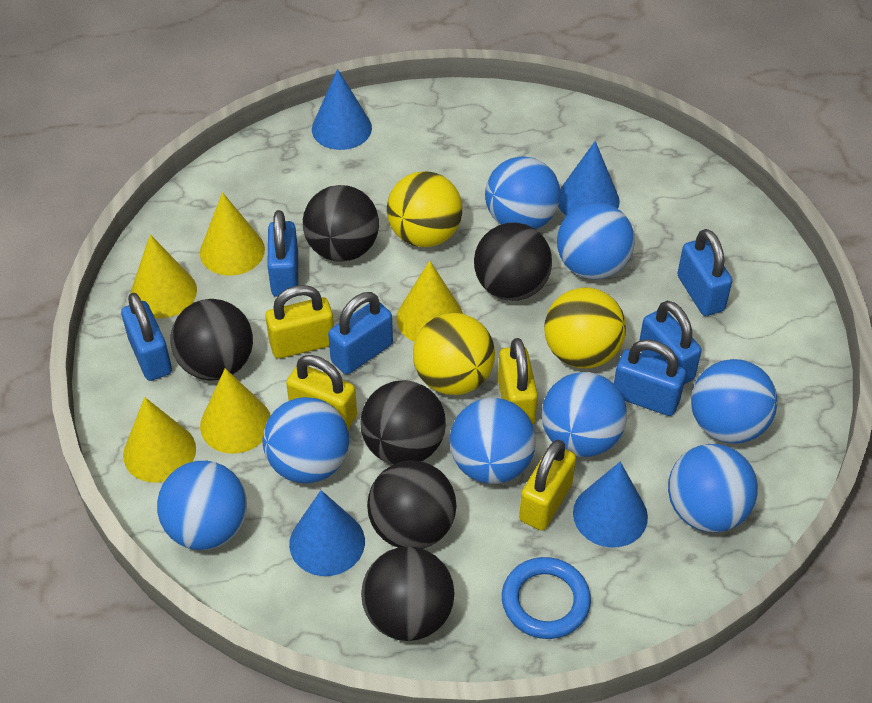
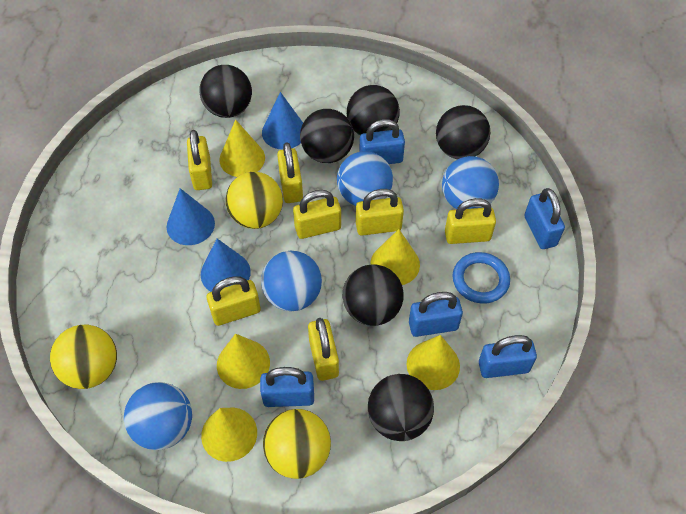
blue ball: 8 -> 4
blue cone: 4 -> 3
blue padlock: 6 -> 5
yellow padlock: 4 -> 7

